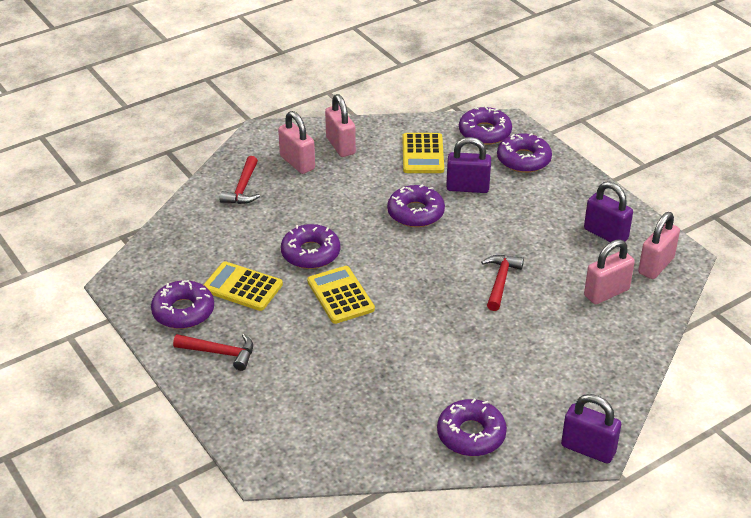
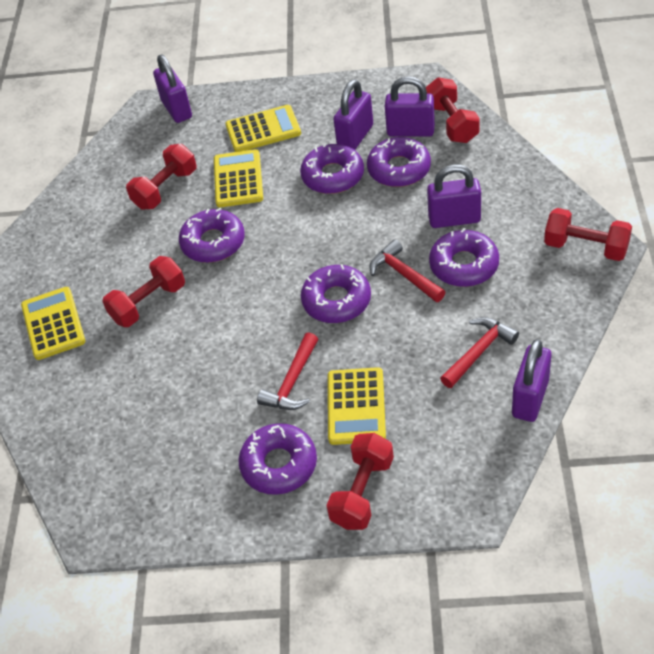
pink padlock: 4 -> 0
purple padlock: 3 -> 5
red dumbbell: 0 -> 5
yellow calculator: 3 -> 4

